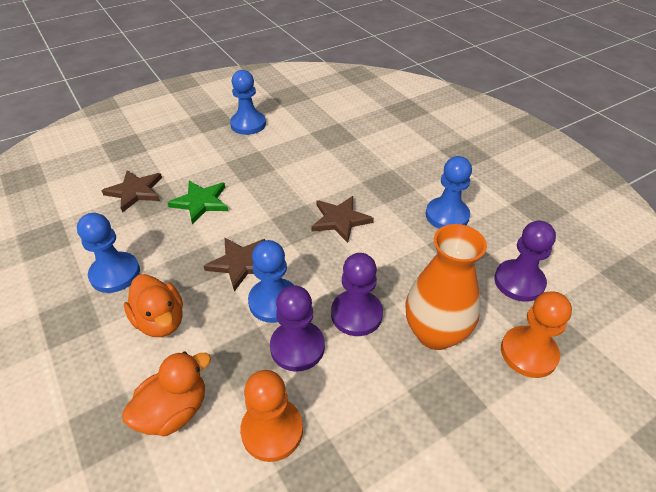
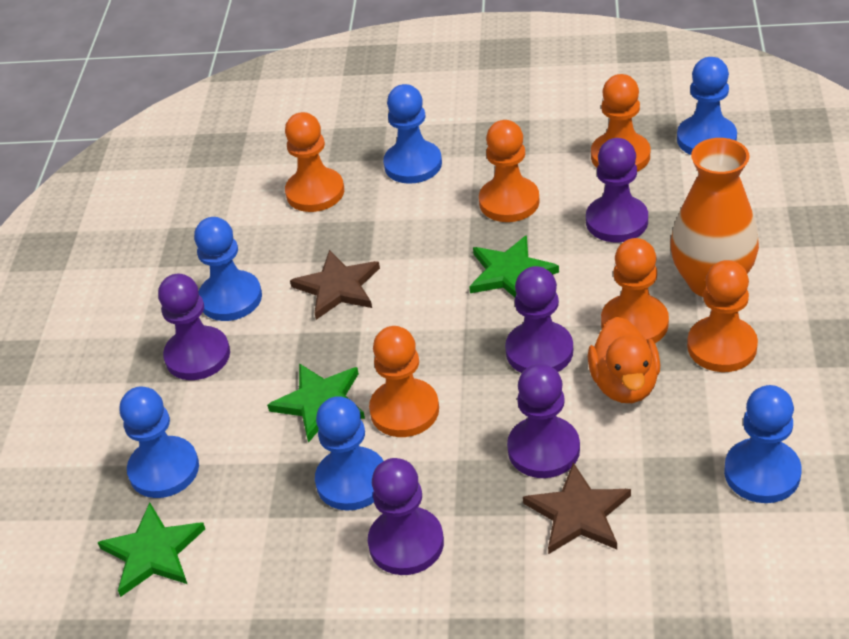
blue pawn: 4 -> 6
brown star: 3 -> 2
green star: 1 -> 3
orange duck: 2 -> 1
orange pawn: 2 -> 6
purple pawn: 3 -> 5

